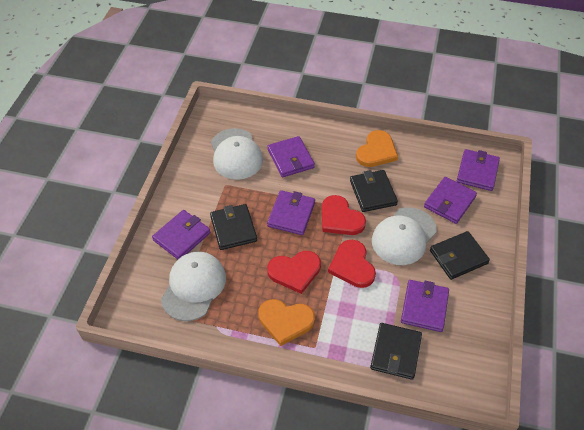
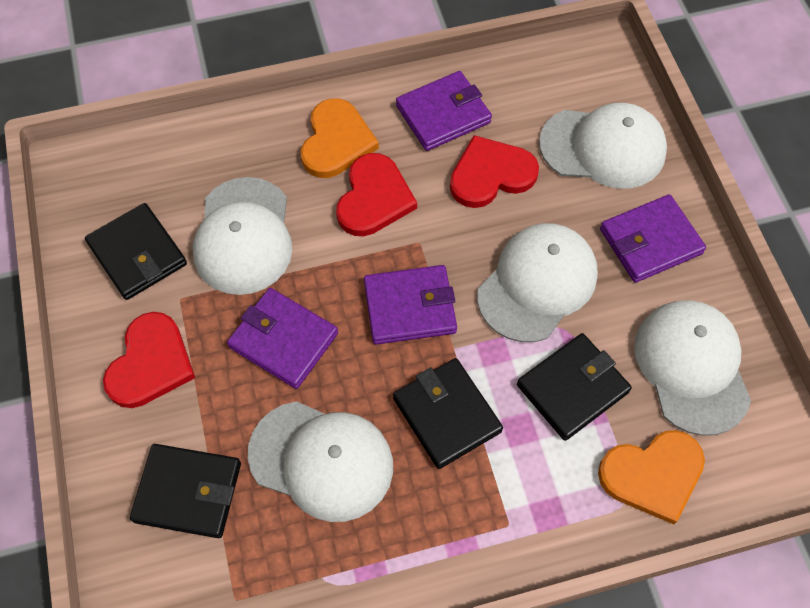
purple wallet: 6 -> 4
white cap: 3 -> 5

